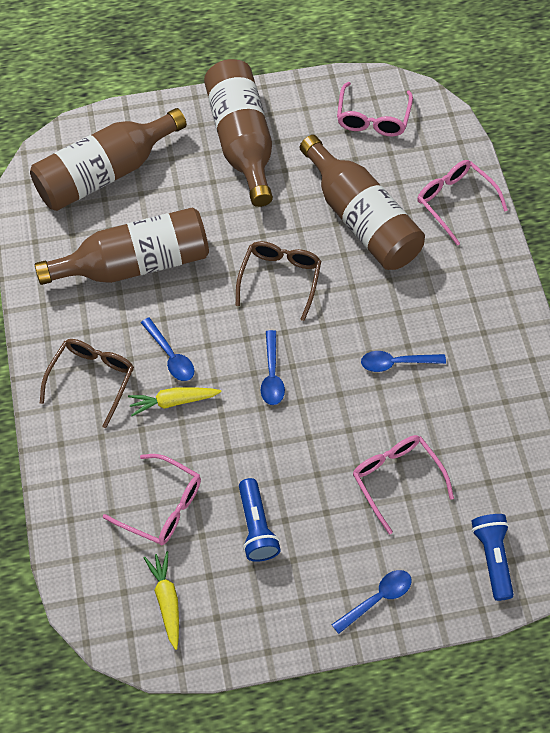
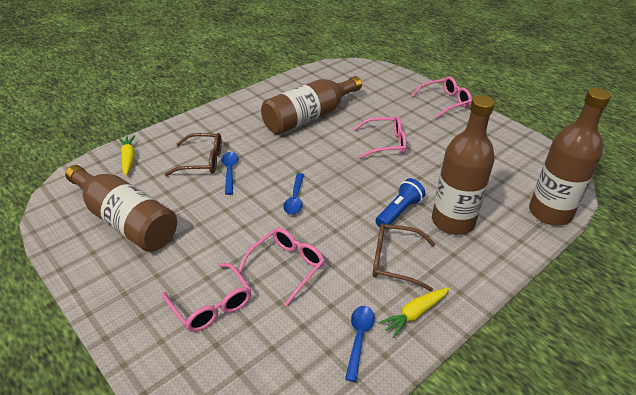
blue flashlight: 2 -> 1
blue spoon: 4 -> 3

